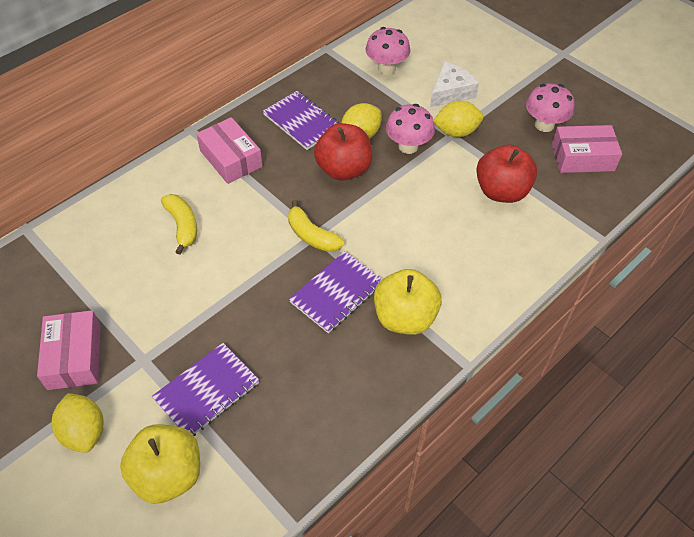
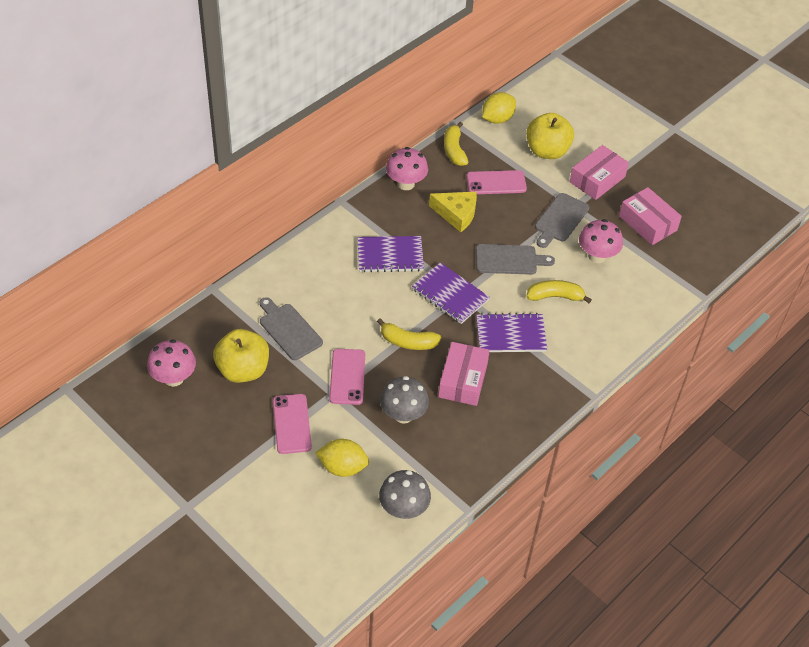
grey cutting board: 0 -> 3
grey mushroom: 0 -> 2
pink phone: 0 -> 3
red apple: 2 -> 0
white cheese: 1 -> 0
yellow banana: 2 -> 3
yellow cheese: 0 -> 1
yellow lemon: 3 -> 2

